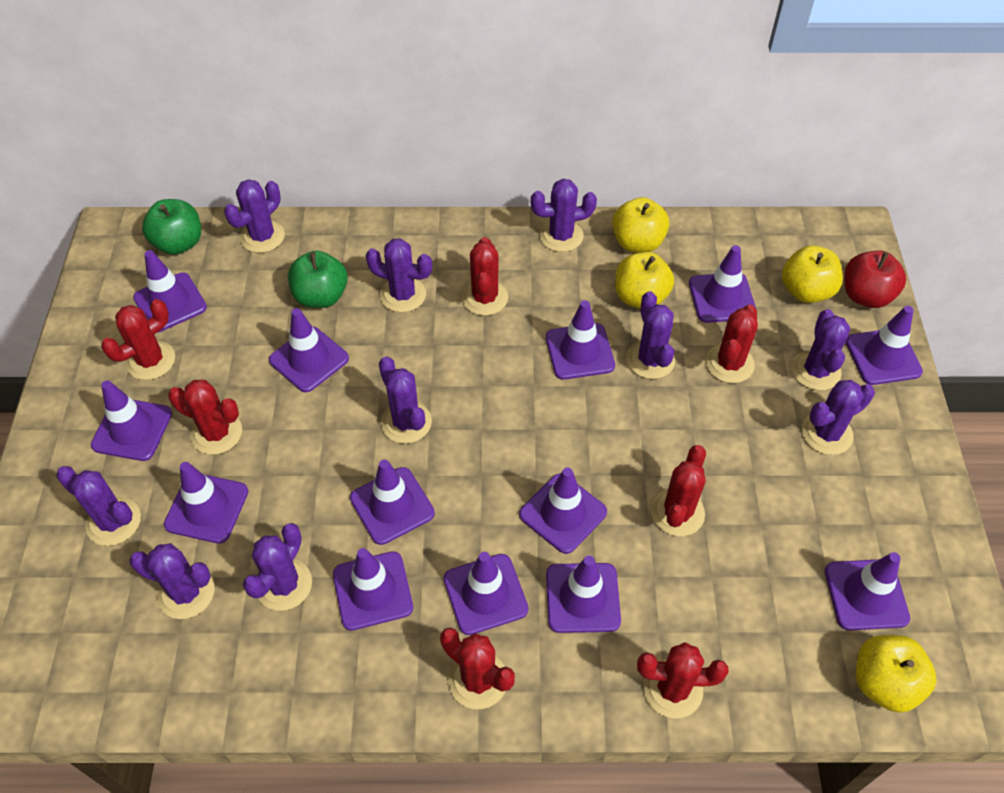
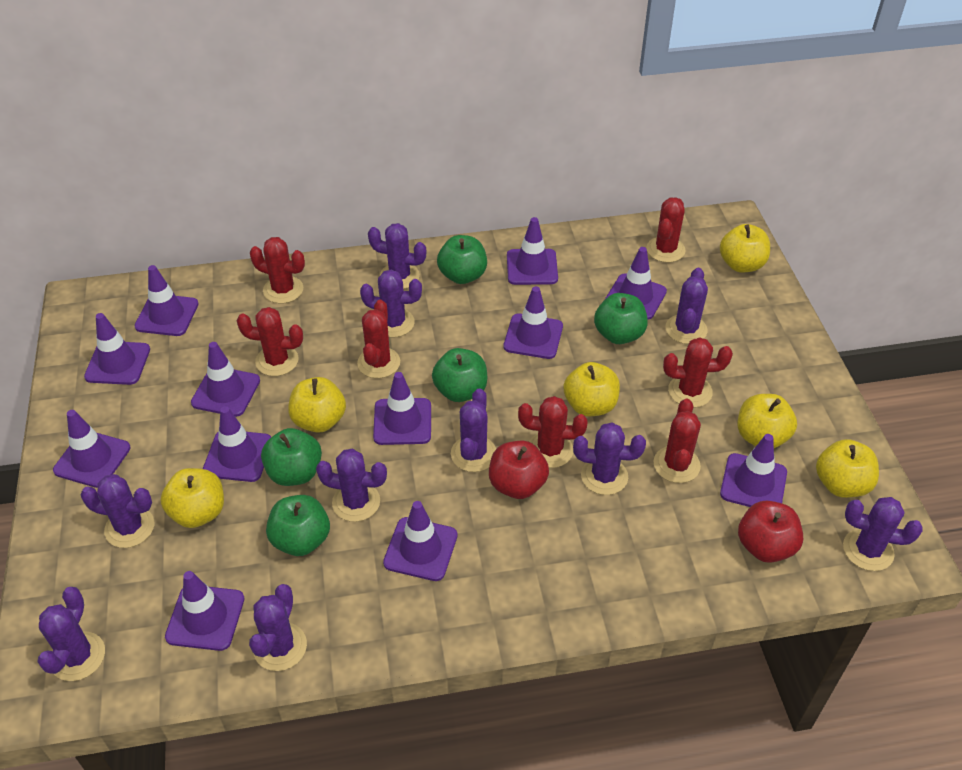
green apple: 2 -> 5
purple traffic cone: 13 -> 12
red apple: 1 -> 2
yellow apple: 4 -> 6

